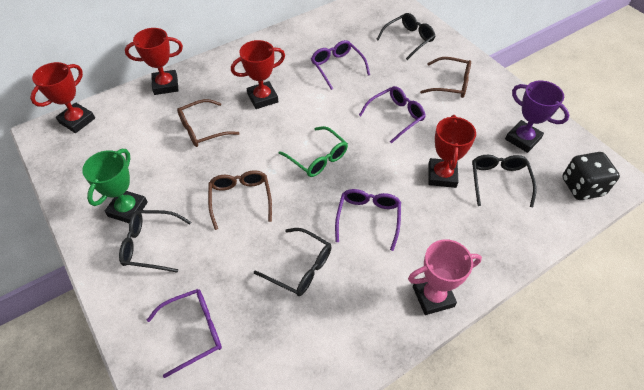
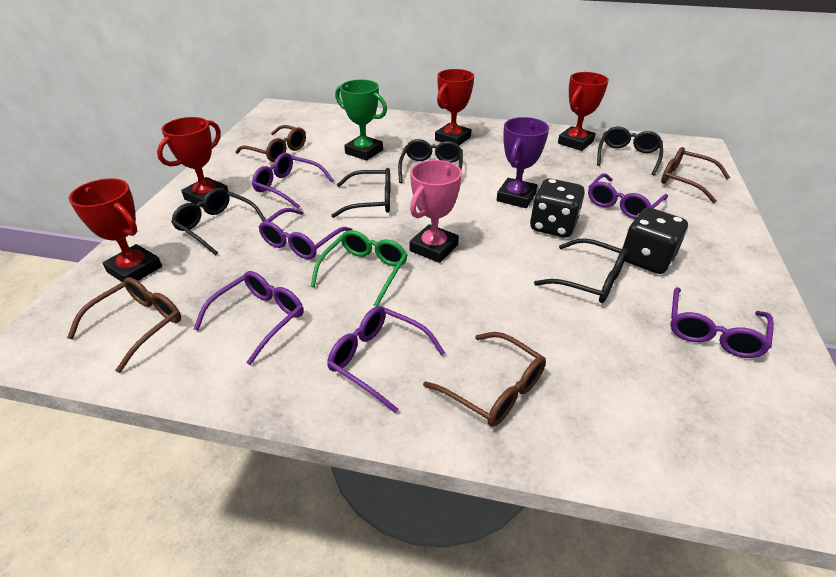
black dice: 1 -> 2
black glasses: 4 -> 5
brown glasses: 3 -> 4
purple glasses: 4 -> 6

